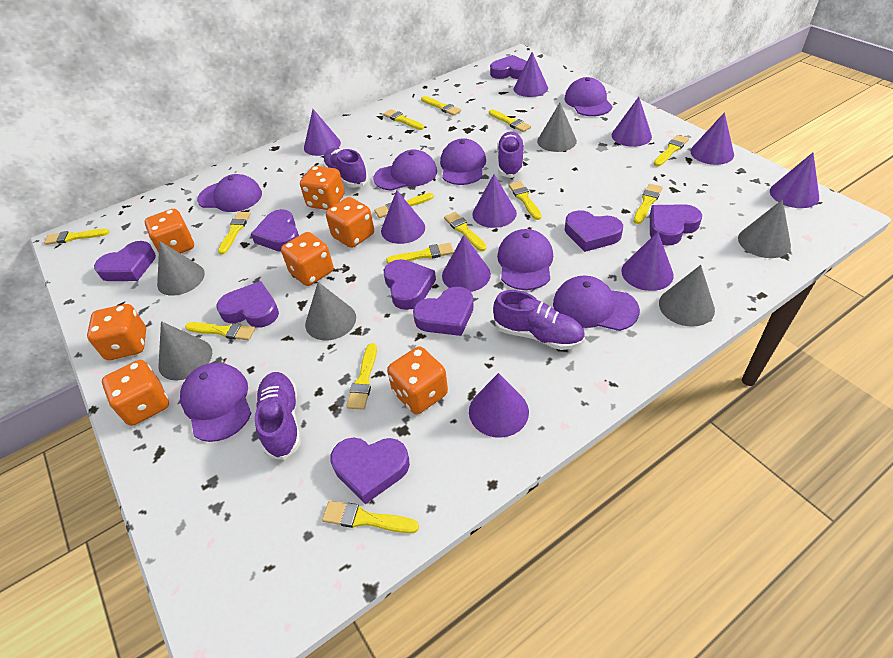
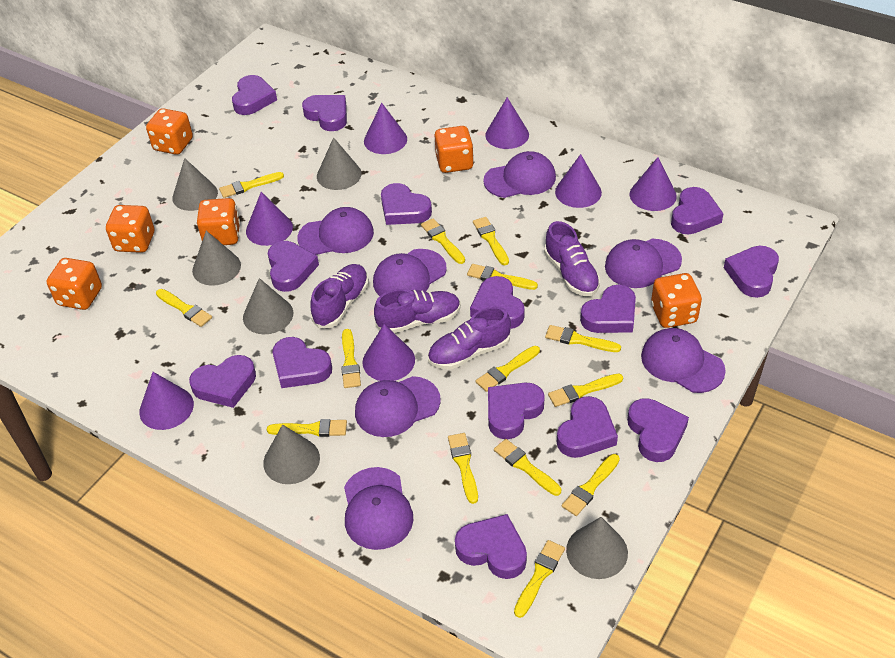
orange dice: 7 -> 6
purple cone: 10 -> 7
purple heart: 9 -> 14

